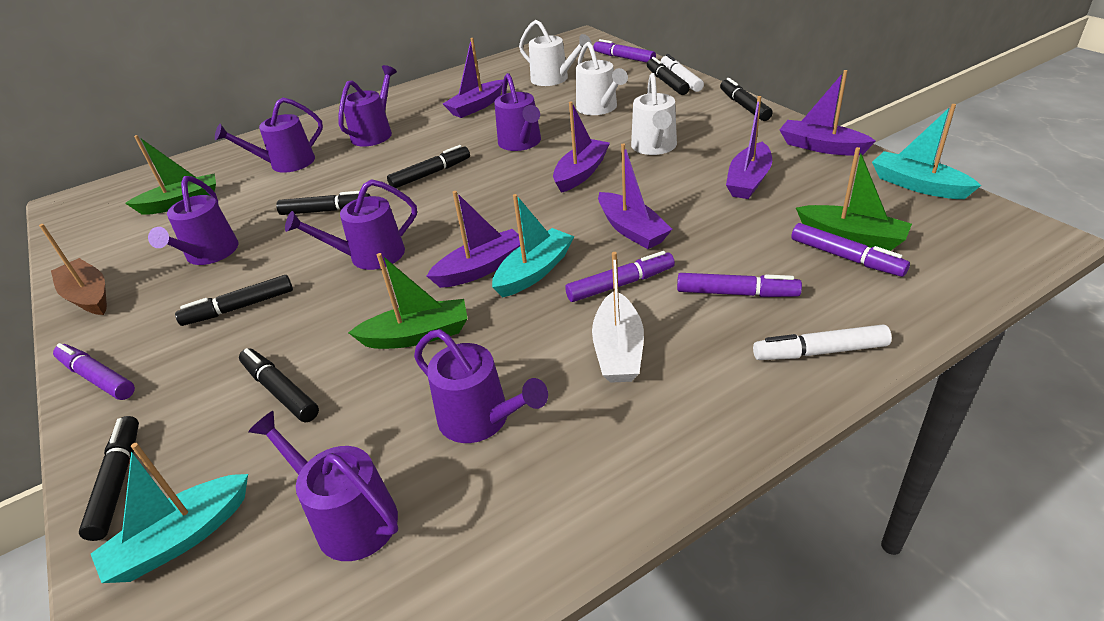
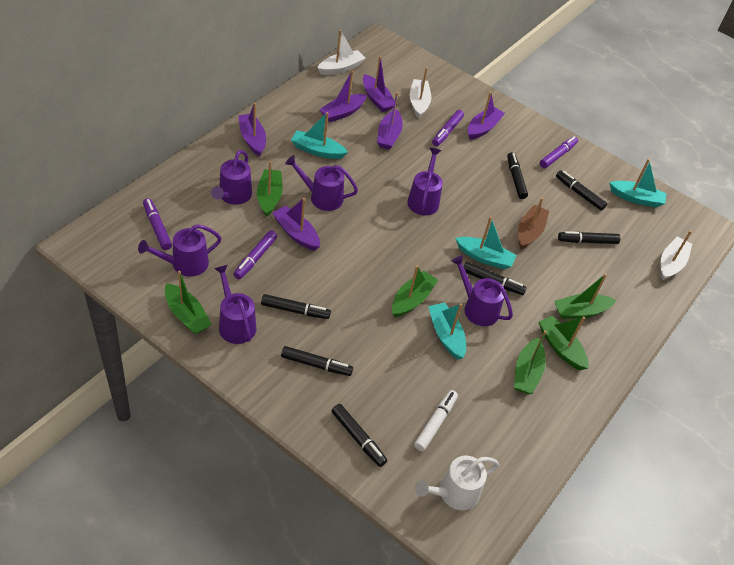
green boat: 3 -> 6
purple marker: 5 -> 4
purple watering can: 7 -> 6
turquoise boat: 3 -> 4
white boat: 1 -> 3
white marker: 2 -> 1
white watering can: 3 -> 1

